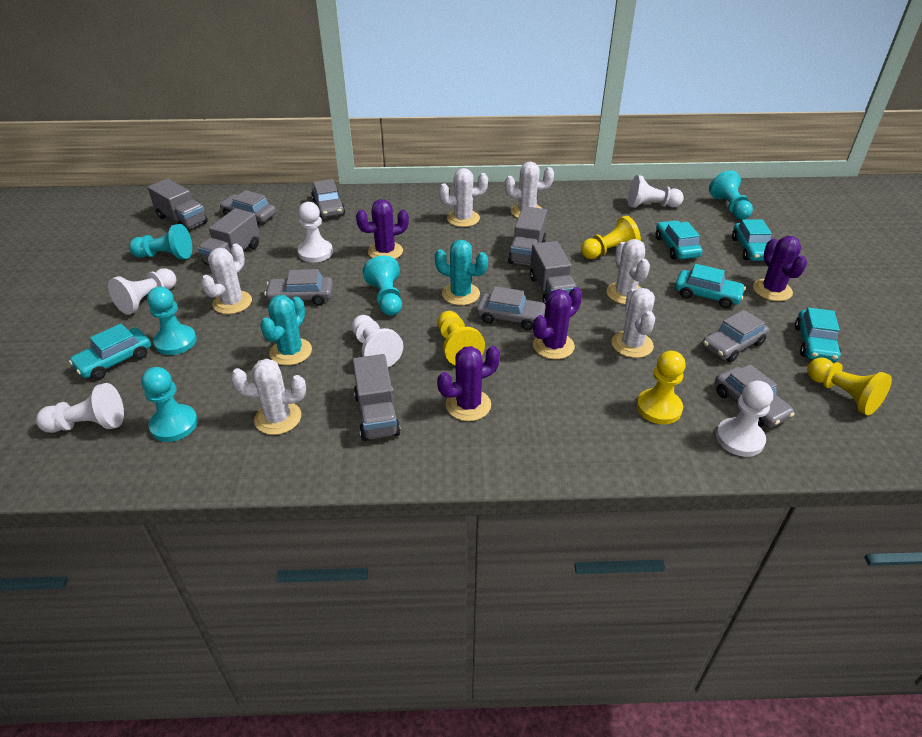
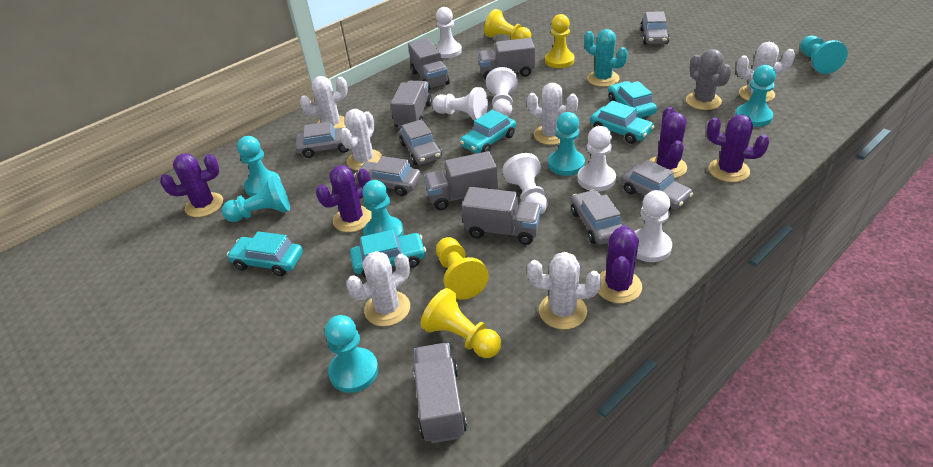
grey cactus: 0 -> 1
grey truck: 5 -> 6
purple cactus: 4 -> 5
turquoise cactus: 2 -> 1
turquoise pawn: 5 -> 7

